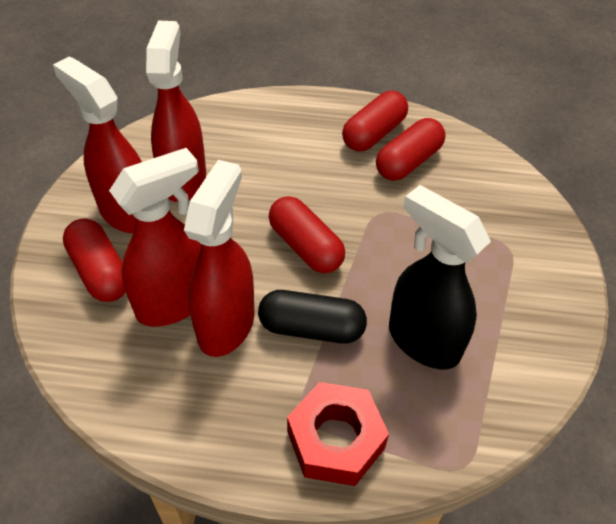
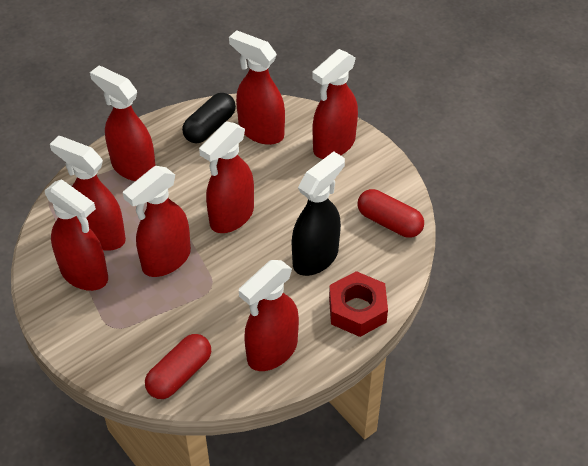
red capsule: 4 -> 2
red spray bottle: 4 -> 8

